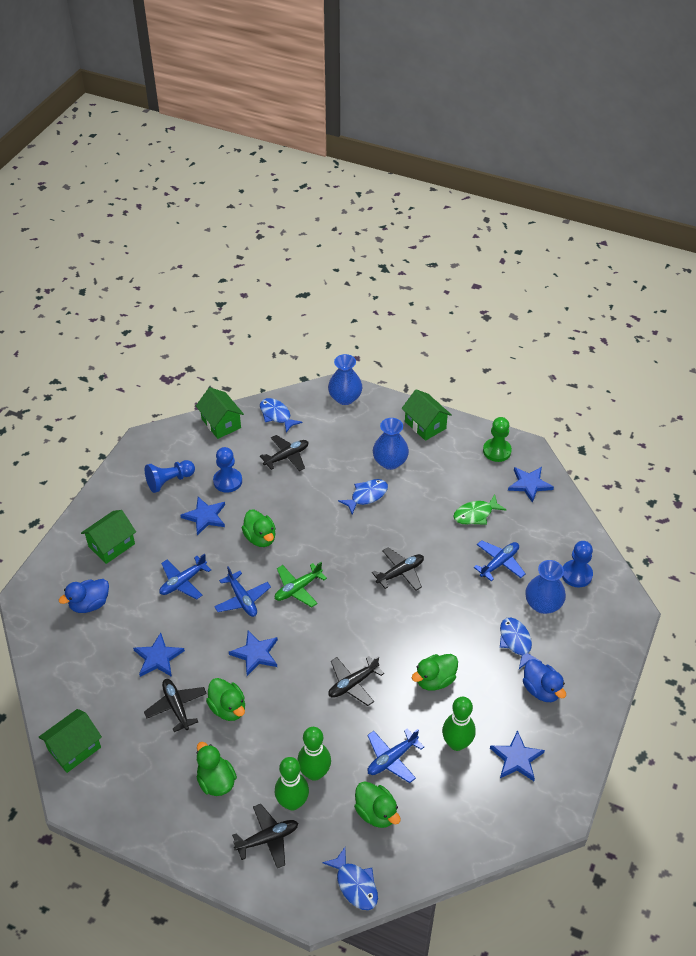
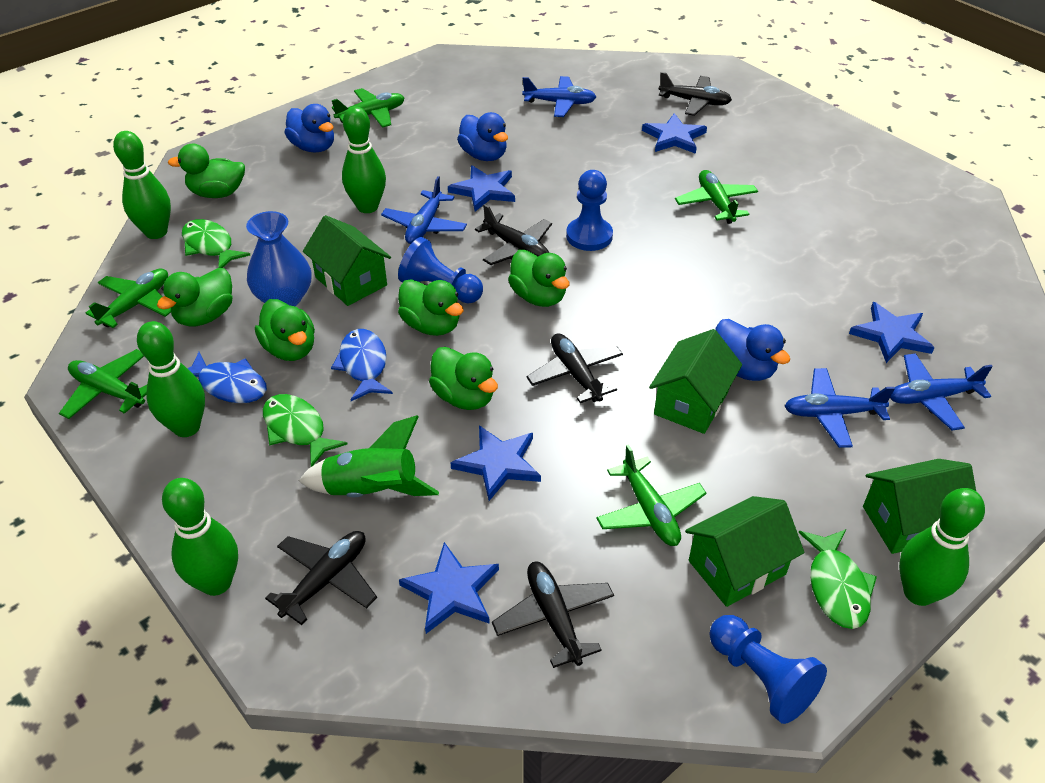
blue duck: 2 -> 3
blue fish: 4 -> 2
blue vase: 3 -> 1
green bowling pin: 3 -> 5
green duck: 5 -> 6
green fish: 1 -> 3
green pawn: 1 -> 0
green plane: 1 -> 5
green rocket: 0 -> 1

